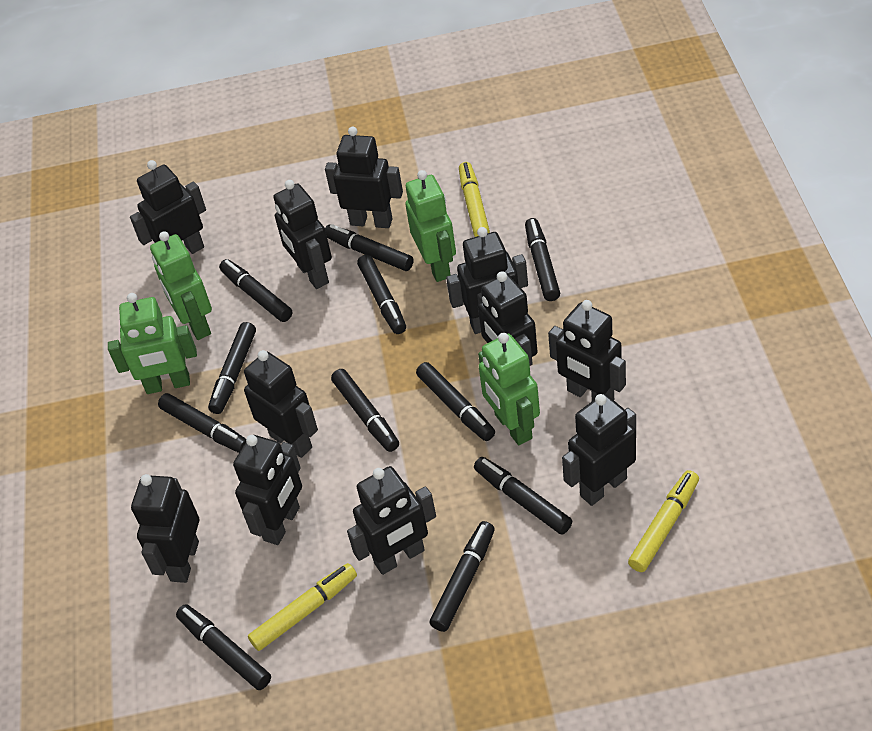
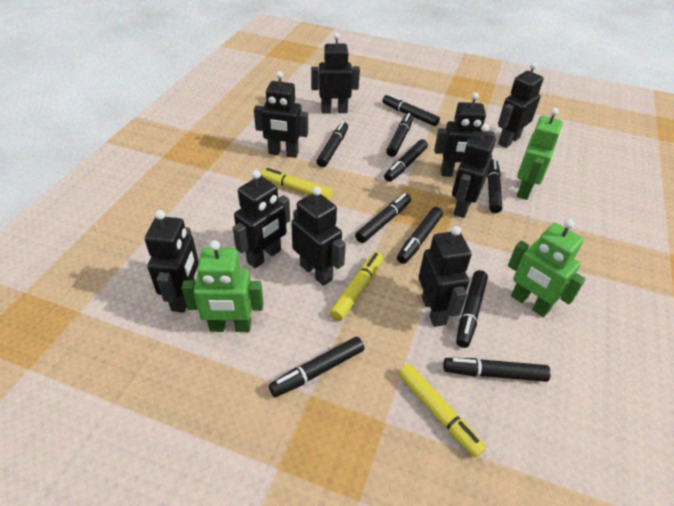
black marker: 11 -> 10
black robot: 11 -> 9
green robot: 4 -> 3

